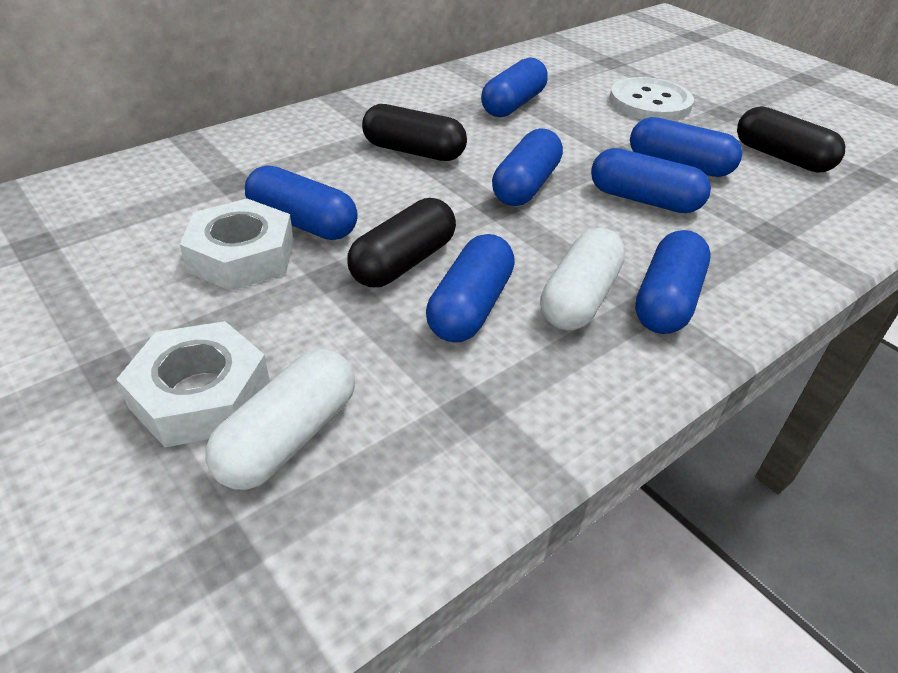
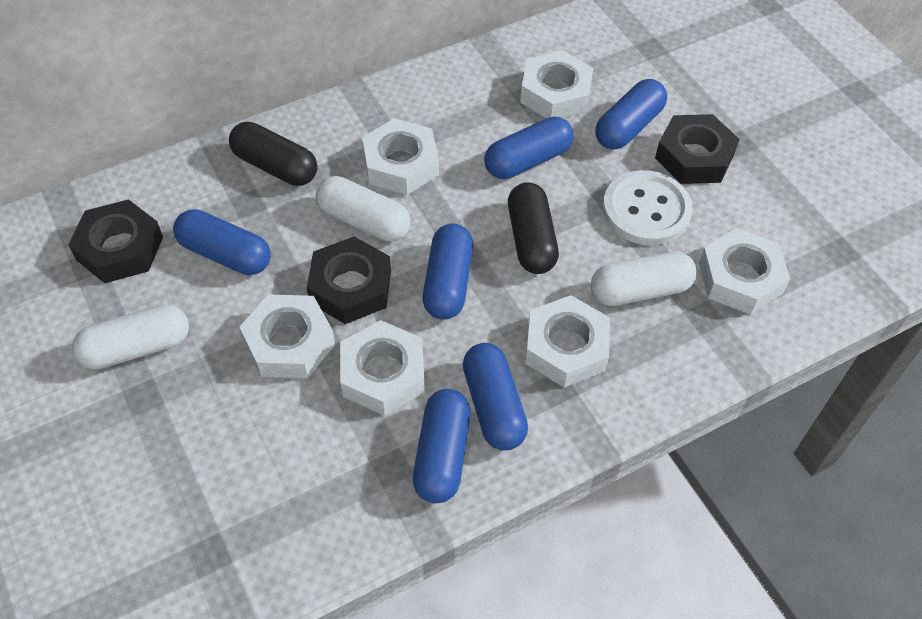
black capsule: 3 -> 2
black nut: 0 -> 3
blue capsule: 7 -> 6
white capsule: 2 -> 3
white nut: 2 -> 6

